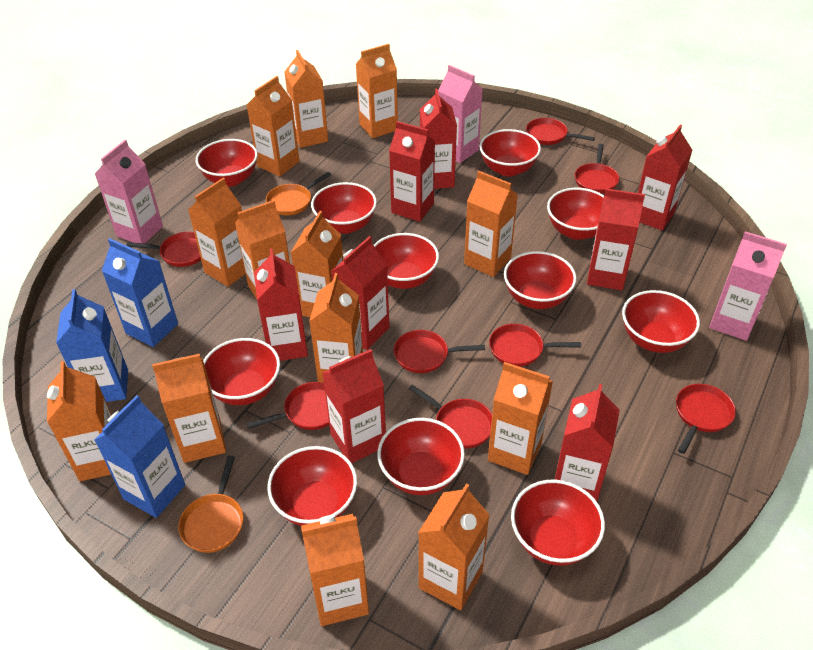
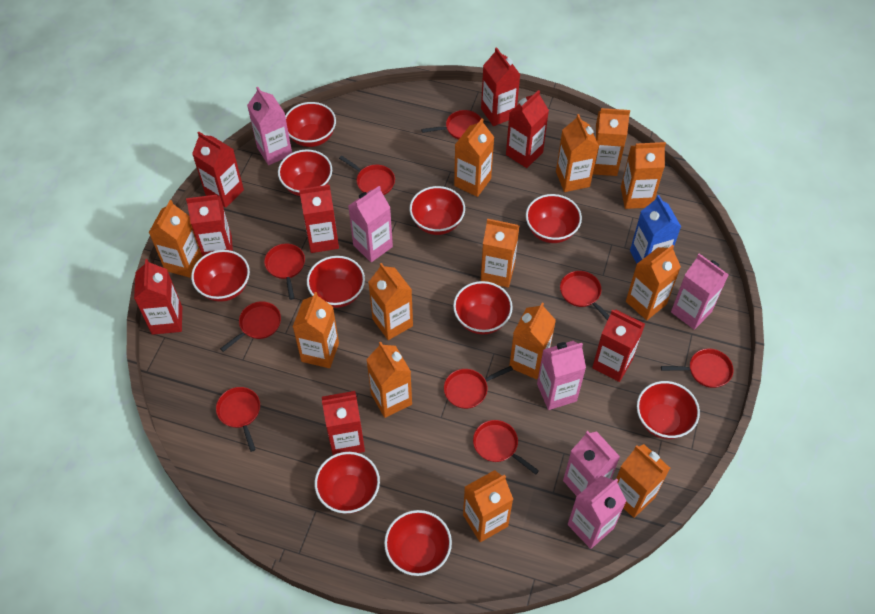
blue carton: 3 -> 1
orange pan: 2 -> 0
pink carton: 3 -> 6
red bowl: 11 -> 10
red pan: 8 -> 9

